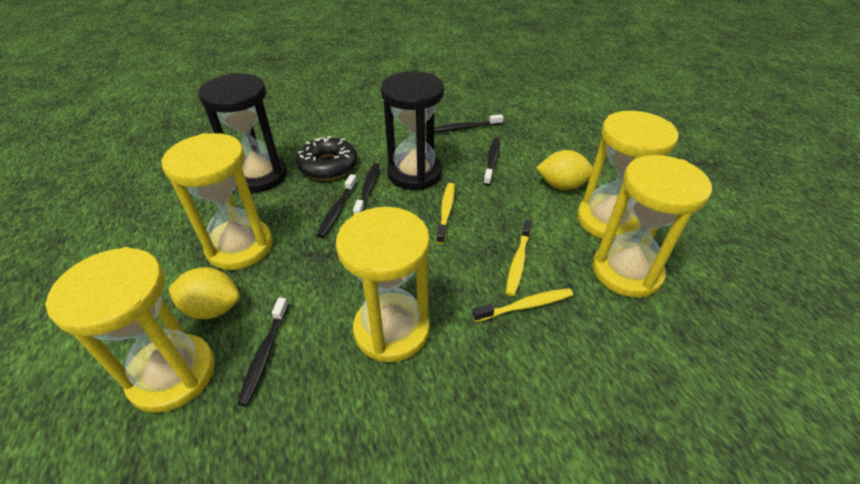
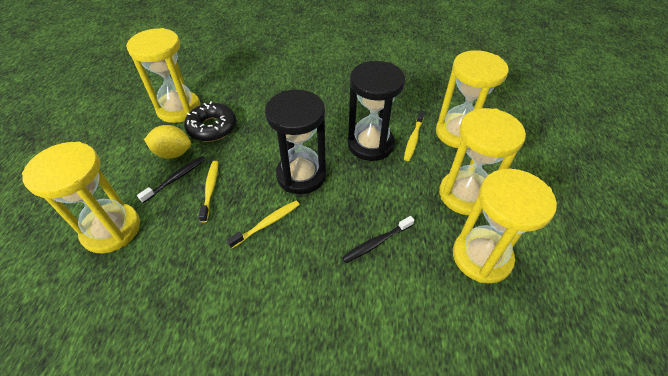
black toothbrush: 5 -> 2
yellow lemon: 2 -> 1

